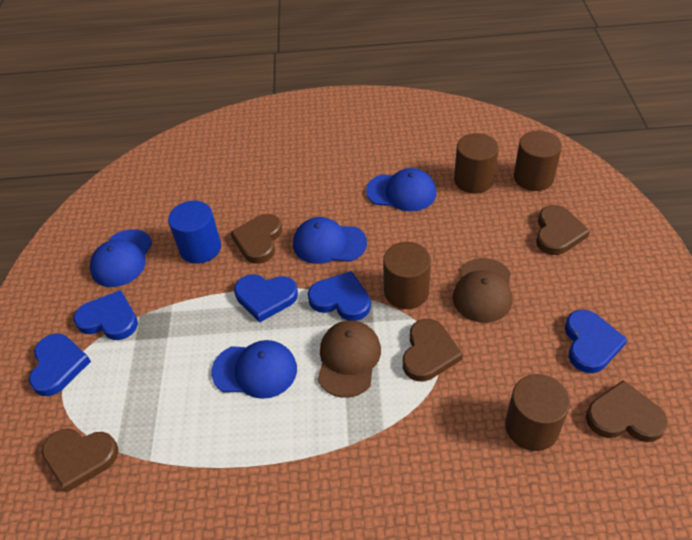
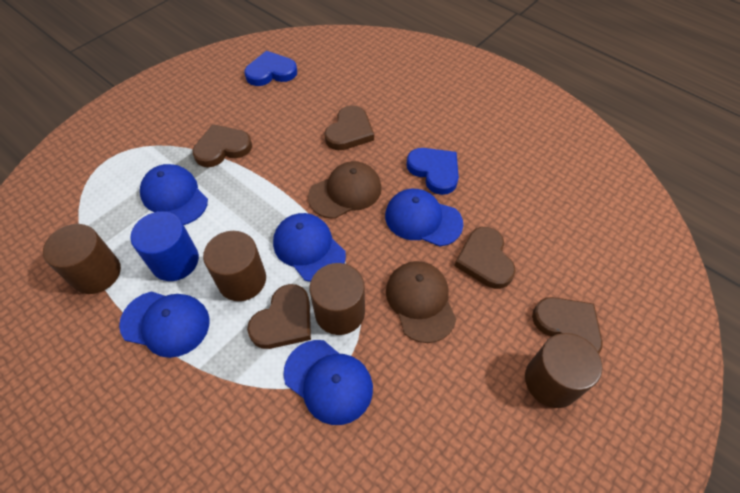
blue cap: 4 -> 5
blue heart: 5 -> 2

